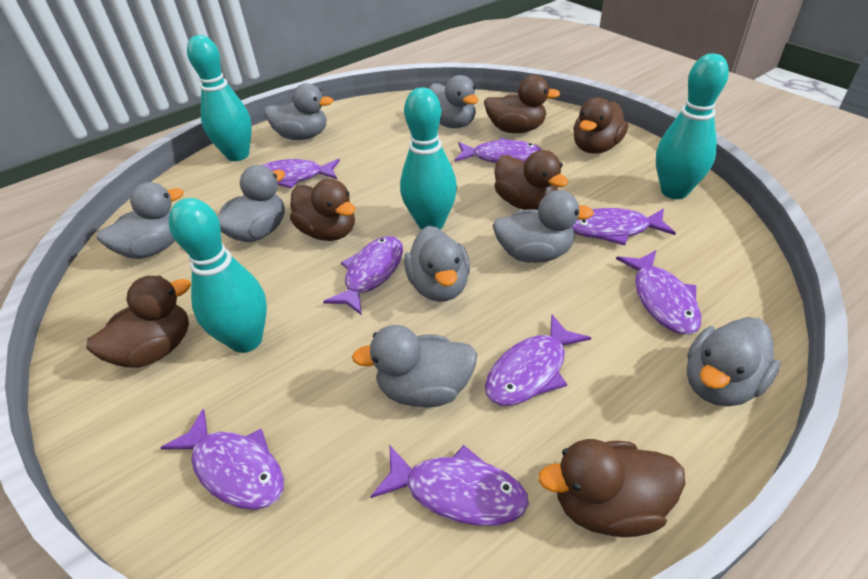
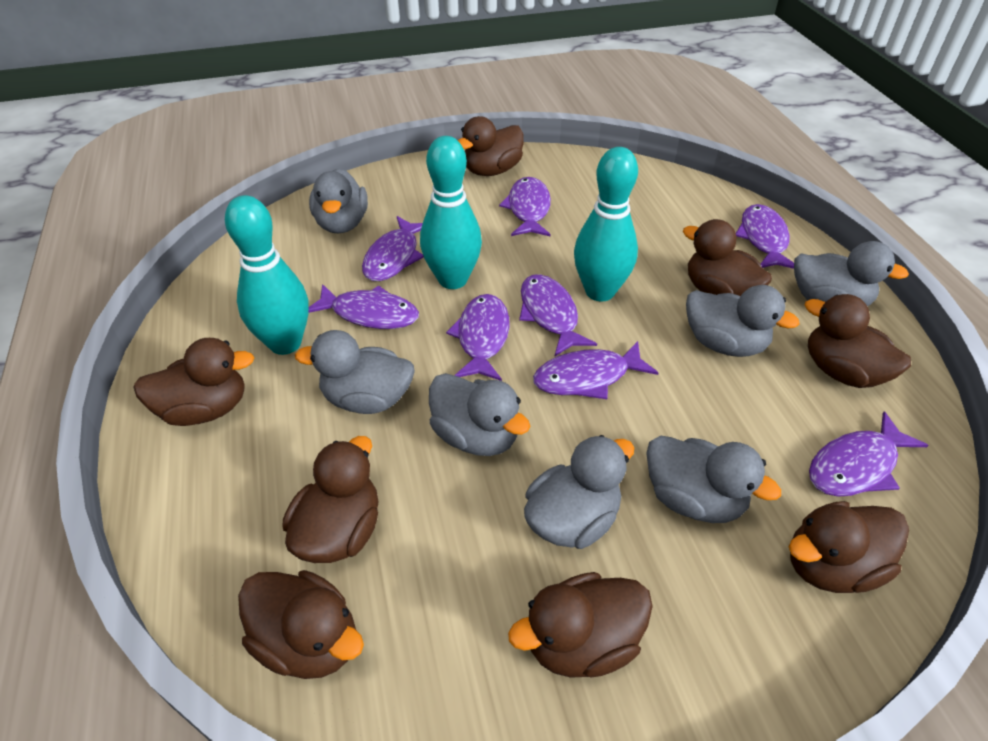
brown duck: 6 -> 8
grey duck: 8 -> 7
turquoise bowling pin: 4 -> 3

